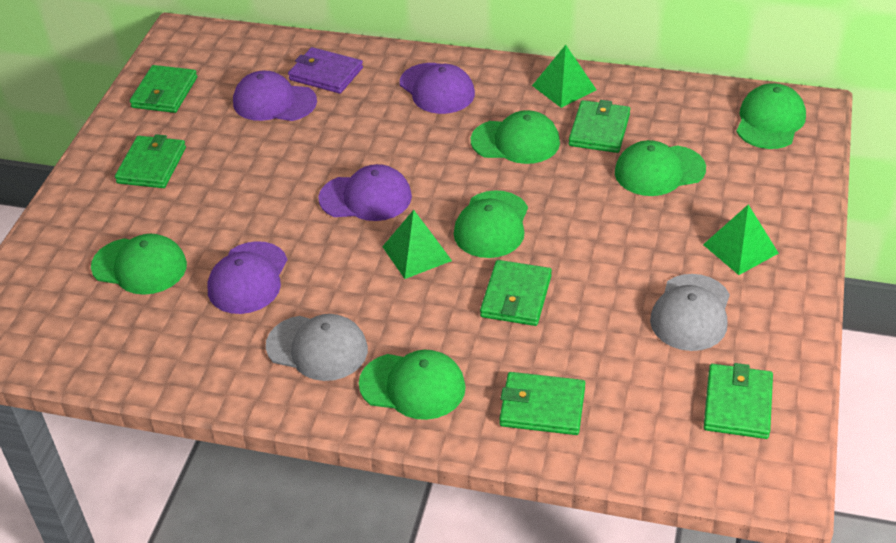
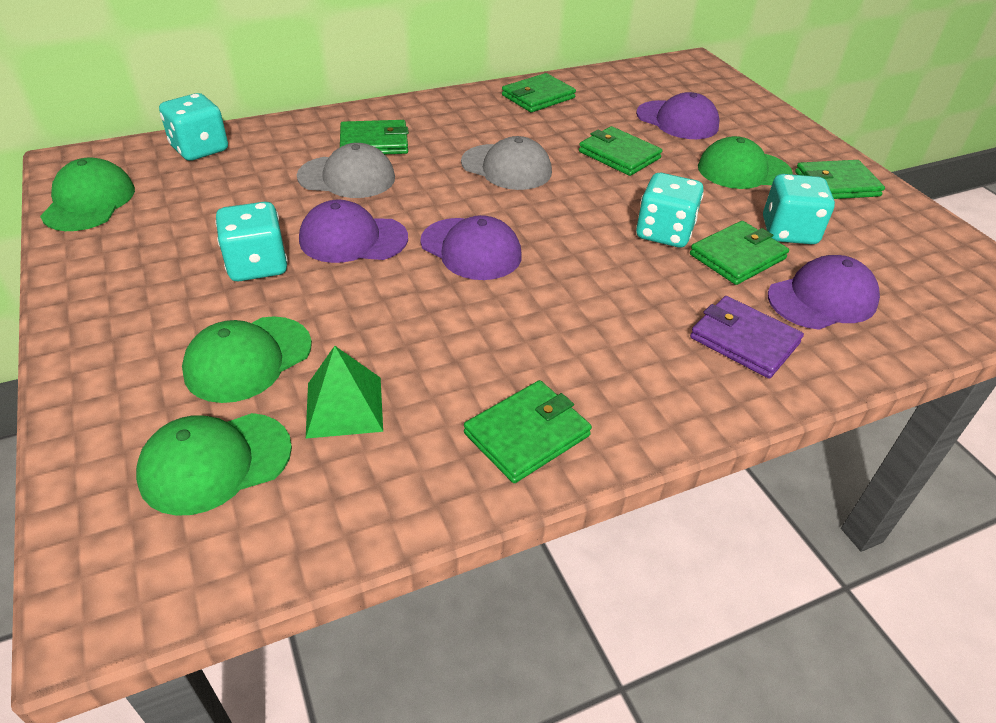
green cap: 6 -> 4
green pyramid: 3 -> 1
turquoise dice: 0 -> 4

